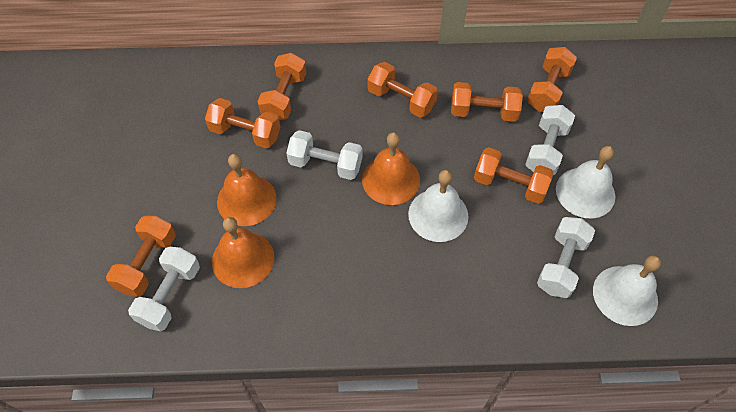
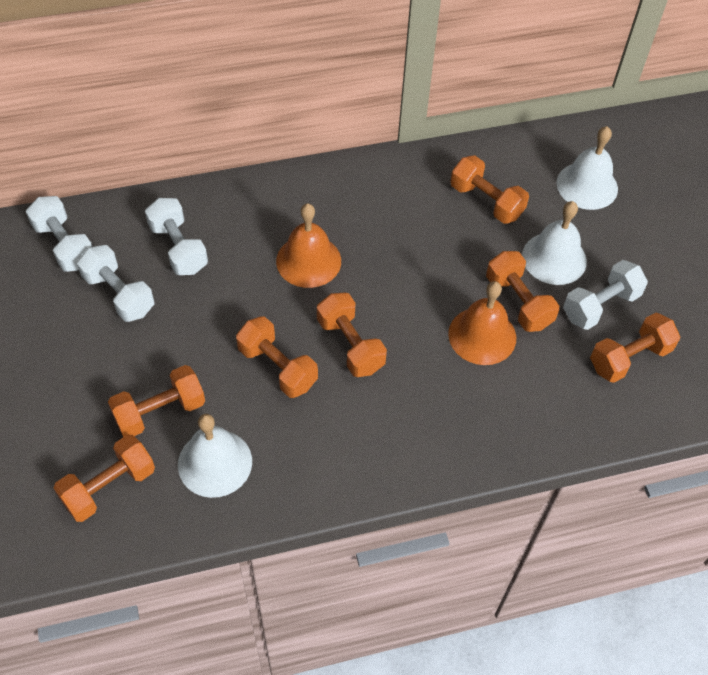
orange bell: 3 -> 2

